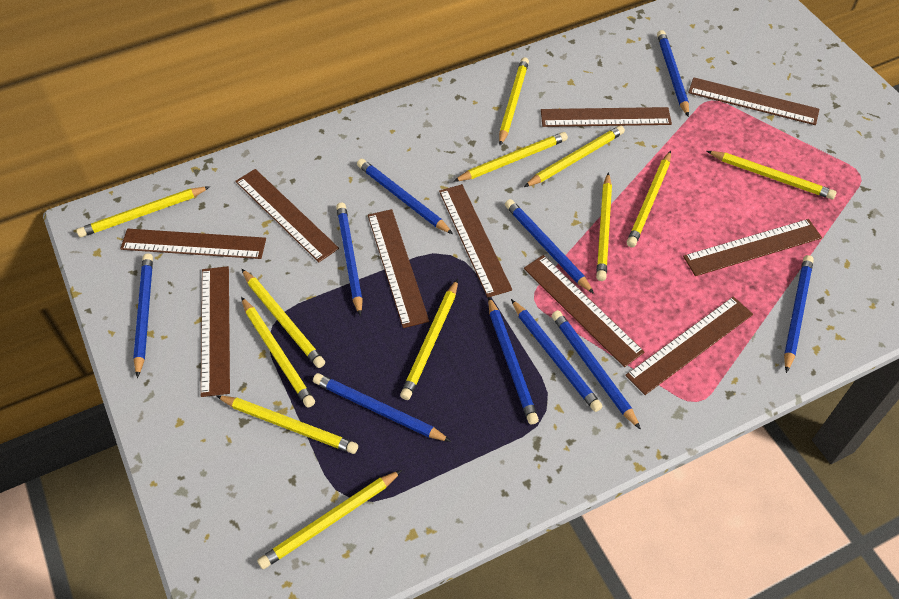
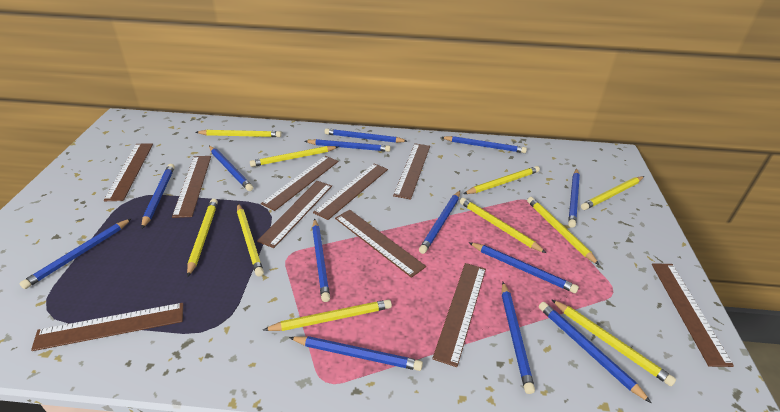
blue pencil: 10 -> 13
yellow pencil: 12 -> 10

